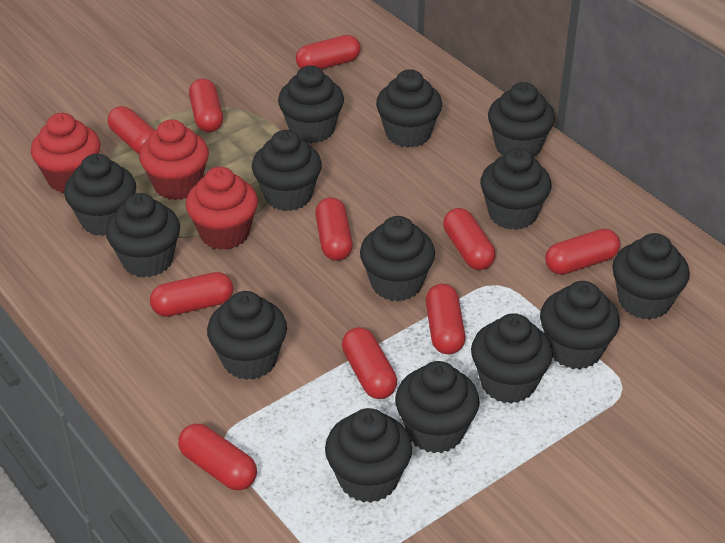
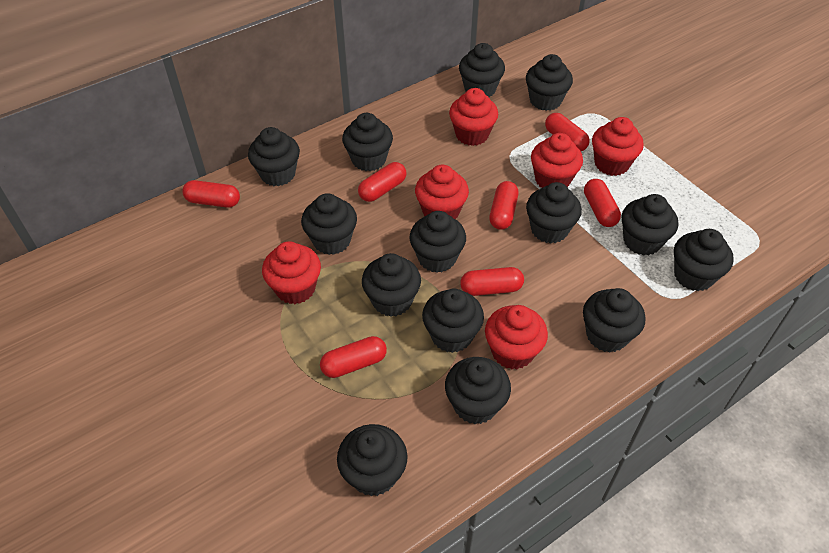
red capsule: 10 -> 7
red cupcake: 3 -> 6

